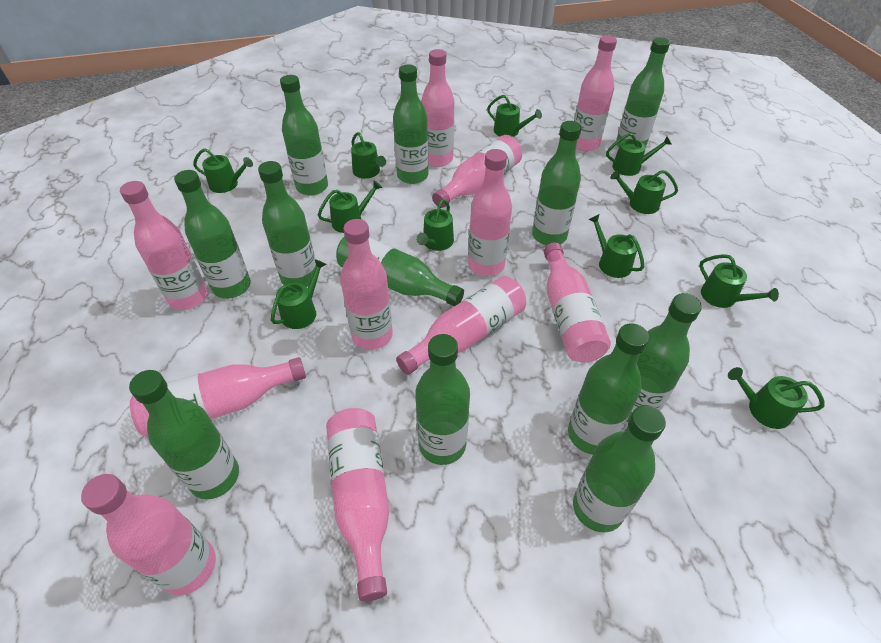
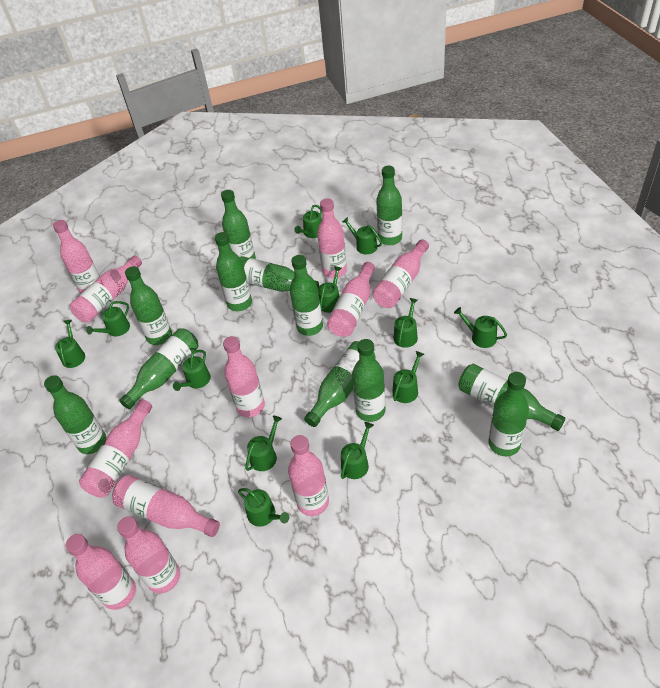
green watering can: 11 -> 12

